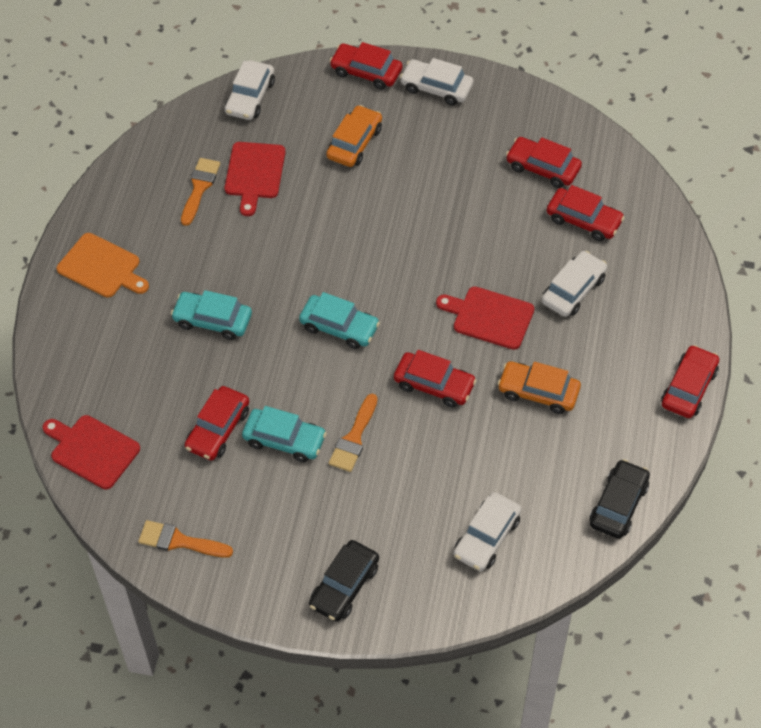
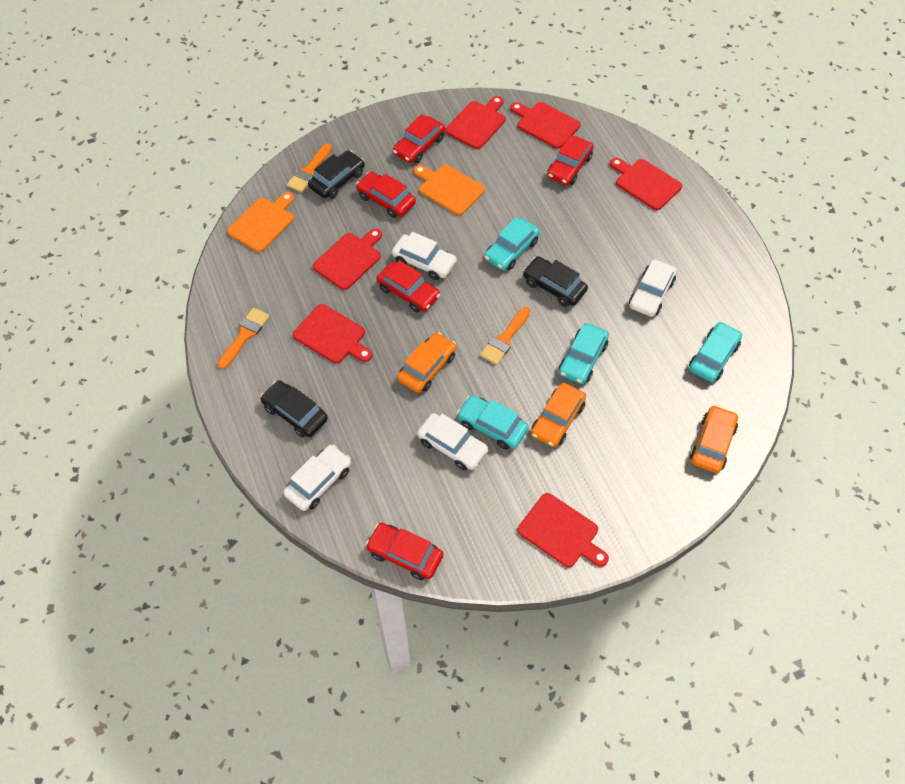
black car: 2 -> 3
orange car: 2 -> 3
orange cutting board: 1 -> 2
red car: 6 -> 5
red cutting board: 3 -> 6
turquoise car: 3 -> 4

